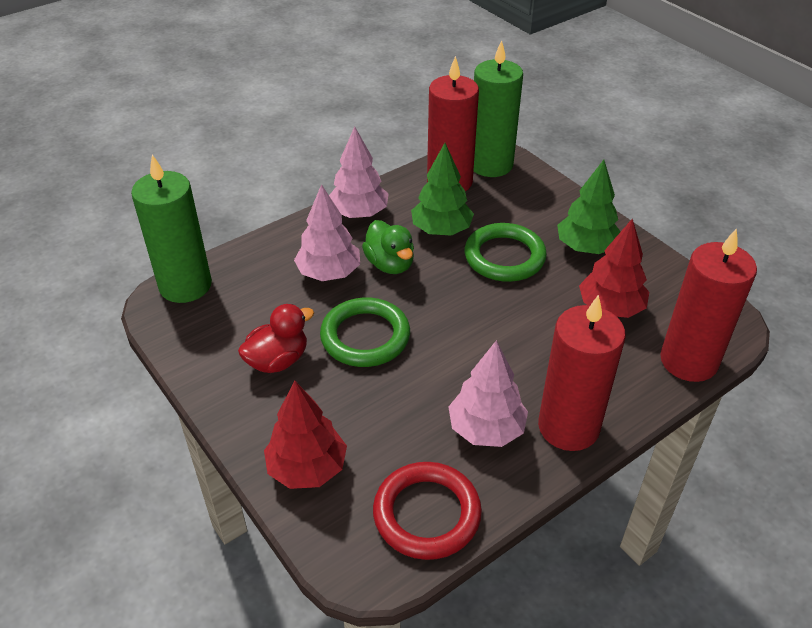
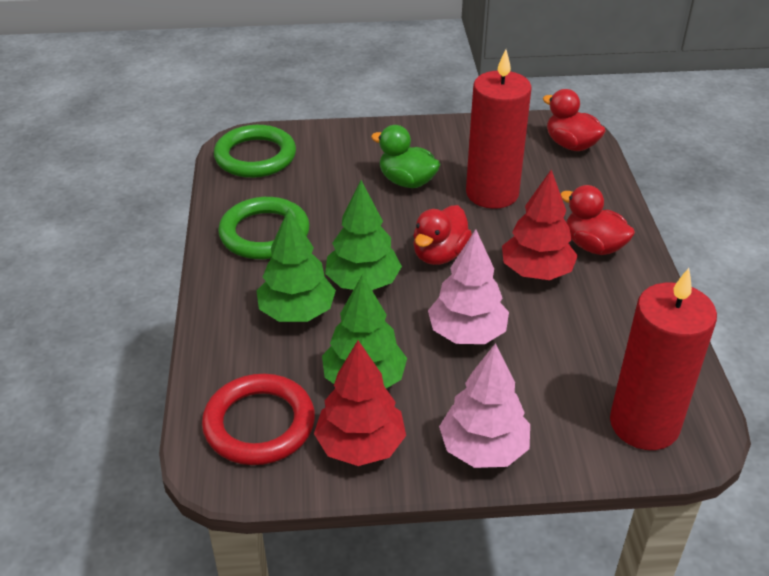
green candle: 2 -> 0
green tree: 2 -> 3
pink tree: 3 -> 2
red candle: 3 -> 2
red duck: 1 -> 3

